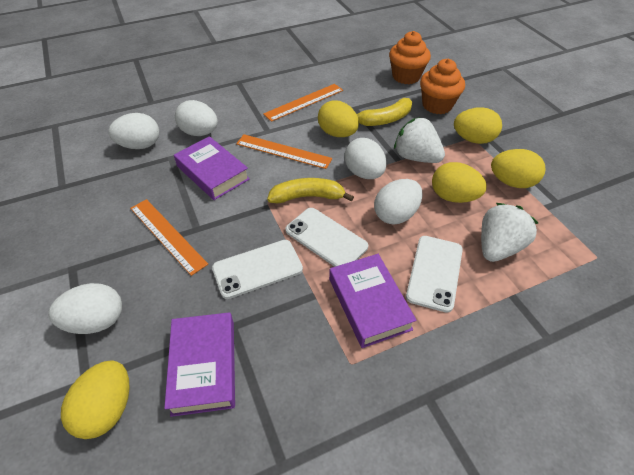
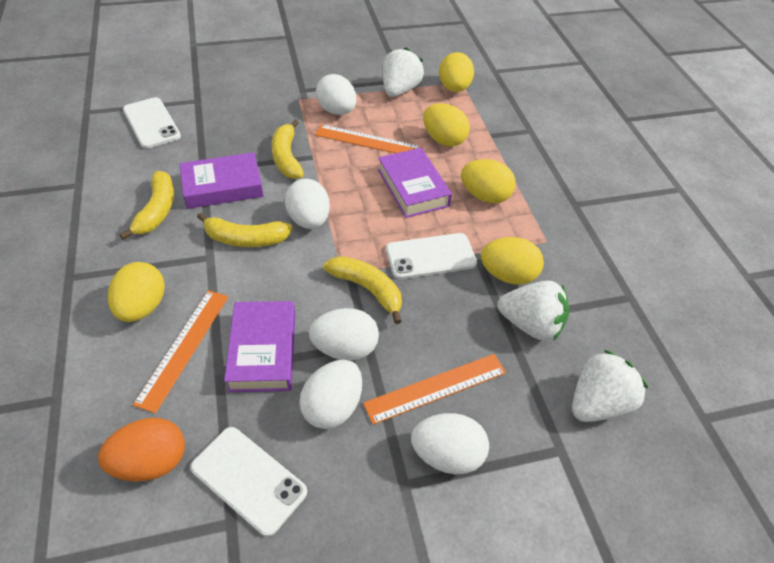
orange cupcake: 2 -> 0
orange egg: 0 -> 1
white strawberry: 2 -> 3
yellow banana: 2 -> 4

